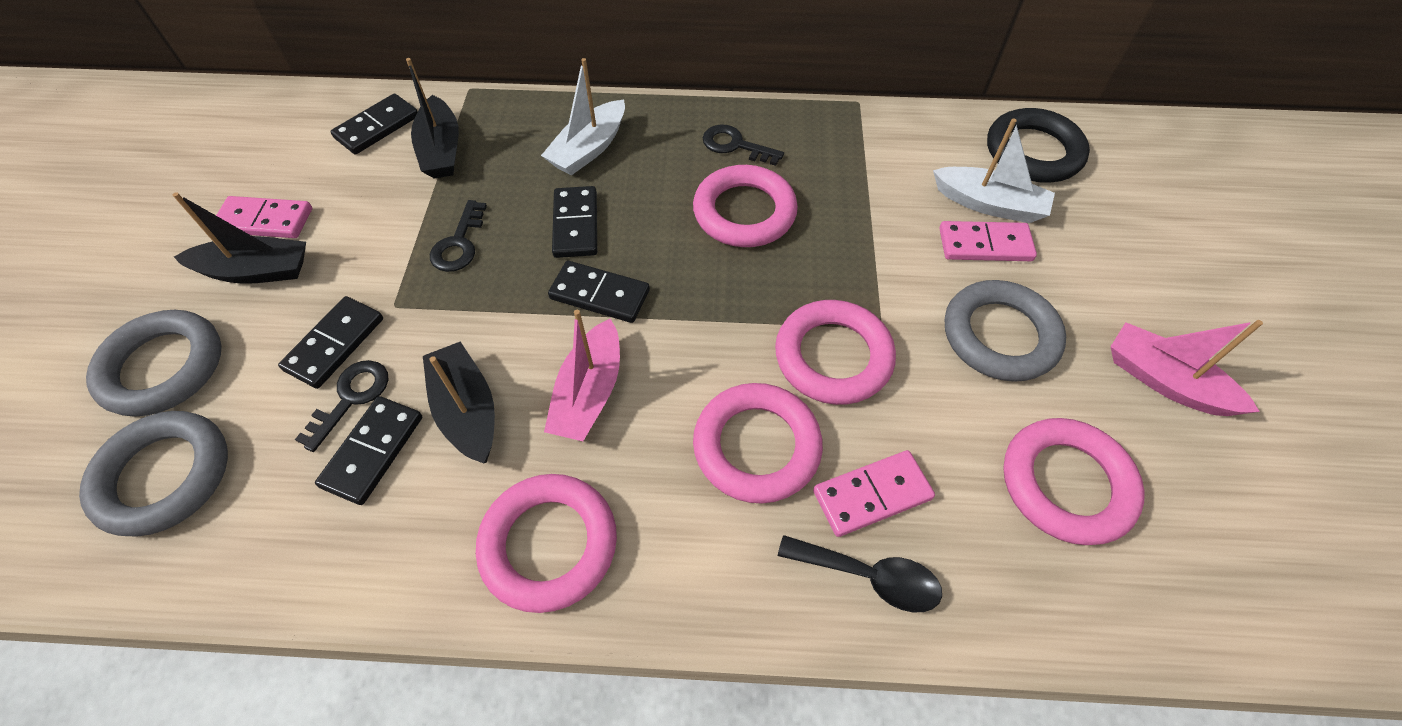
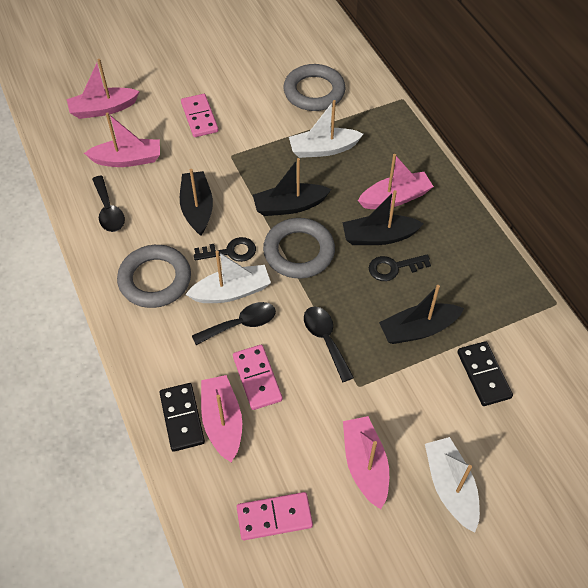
black boat: 3 -> 4
black domino: 5 -> 2
black key: 3 -> 2
black ring: 1 -> 0
black spoon: 1 -> 3
pink boat: 2 -> 5
pink ring: 5 -> 0
white boat: 2 -> 3

